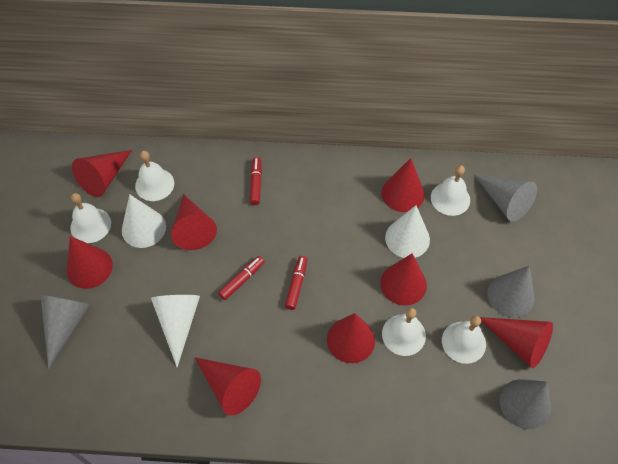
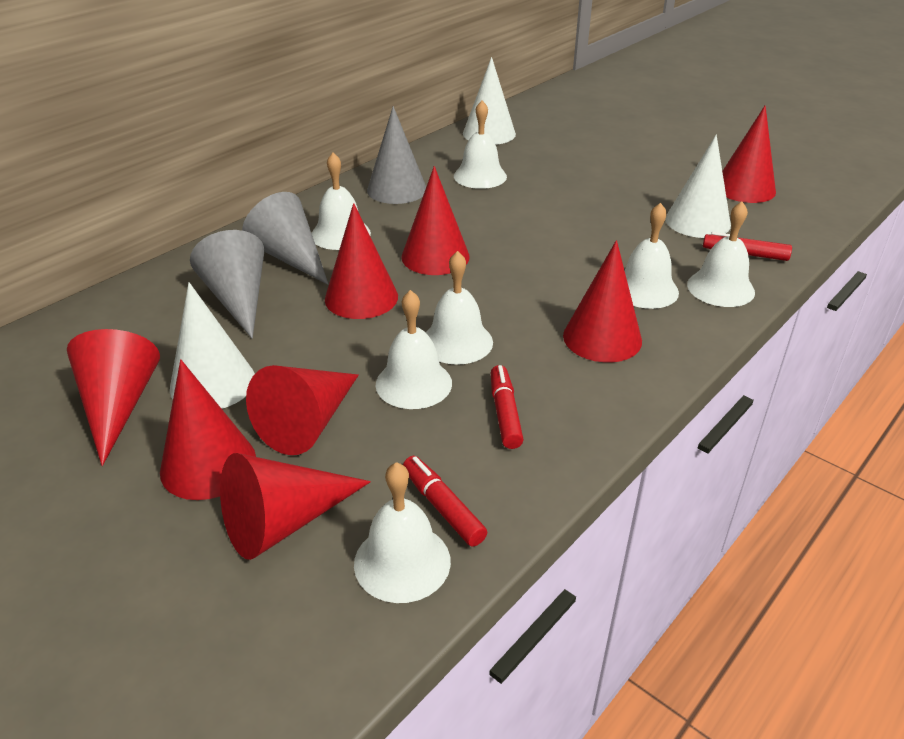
grey cone: 4 -> 3
white bell: 5 -> 7

